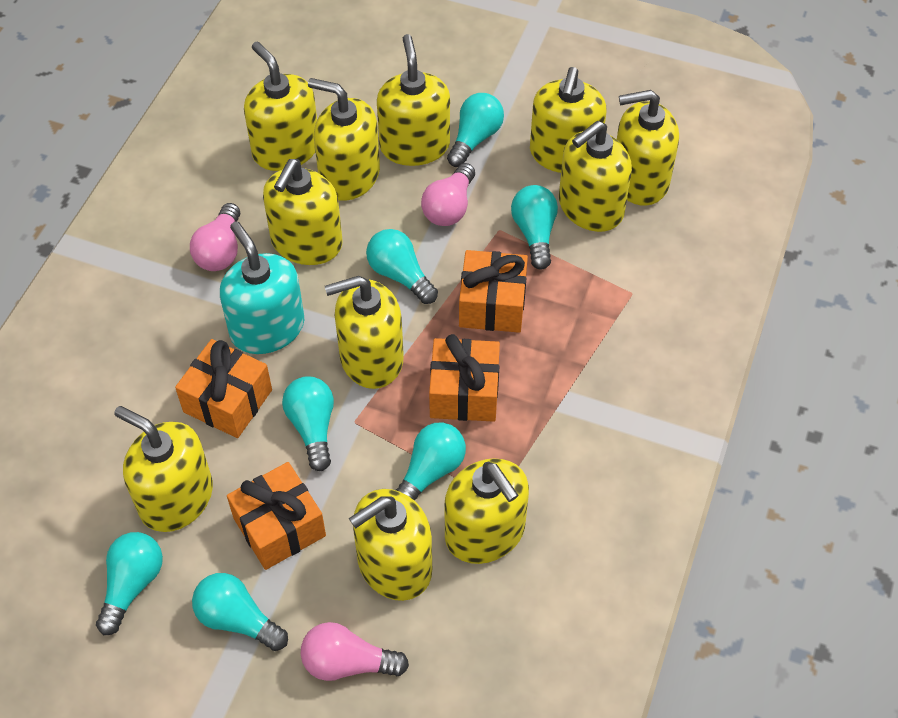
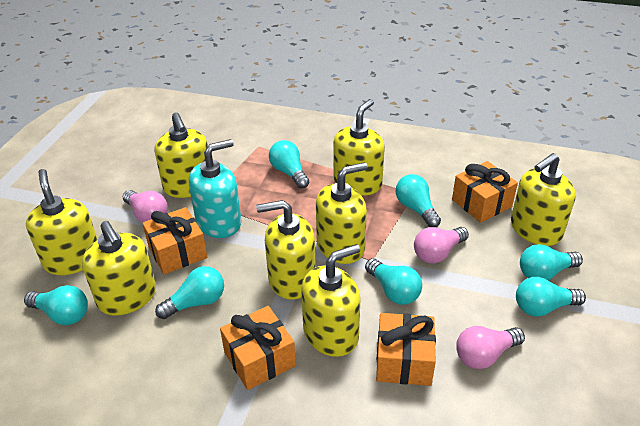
yellow soap dispenser: 11 -> 8

